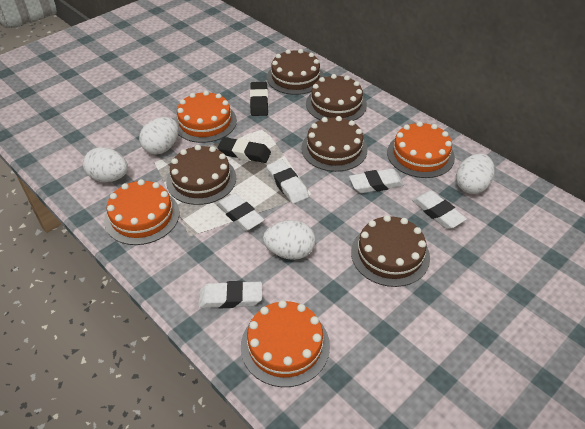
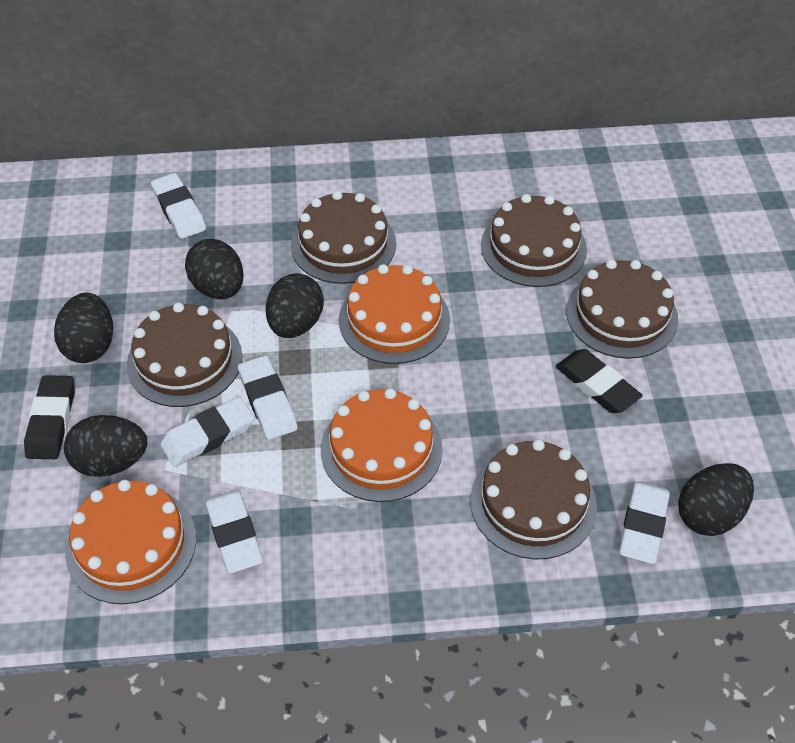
black egg: 0 -> 5
orange cake: 4 -> 3
white egg: 4 -> 0

